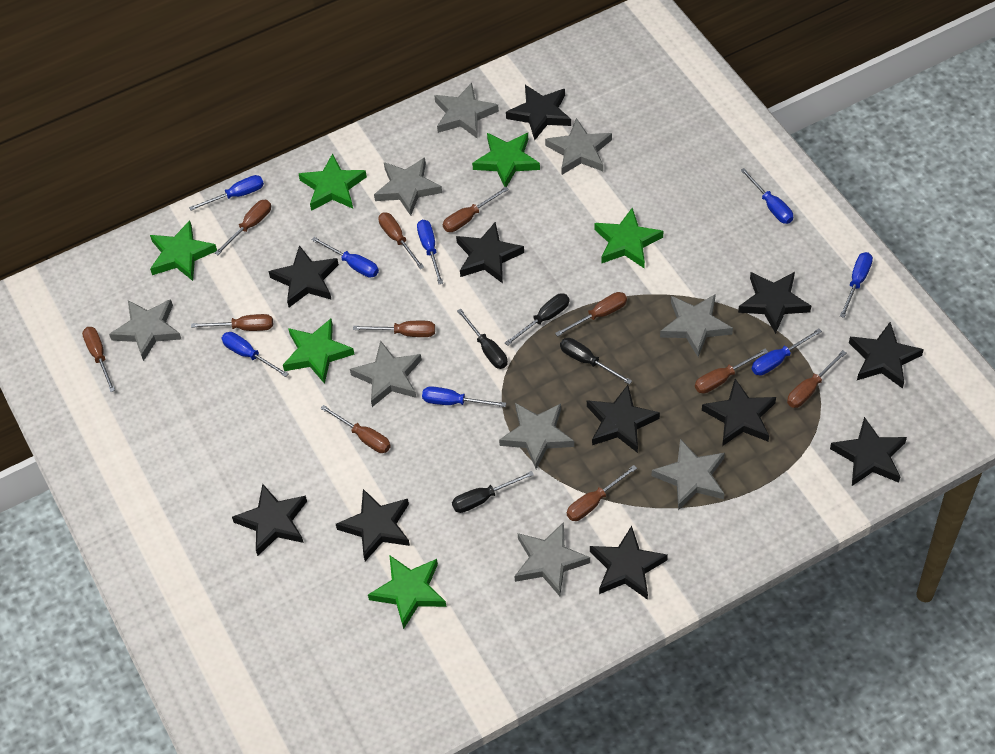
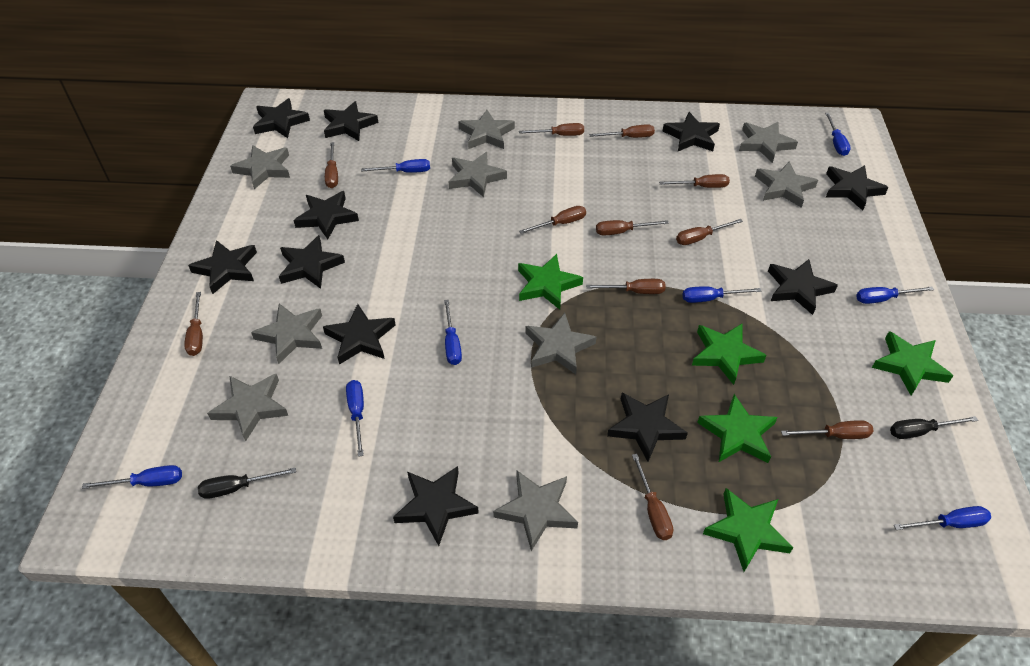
black screwdriver: 4 -> 2
green star: 6 -> 5

